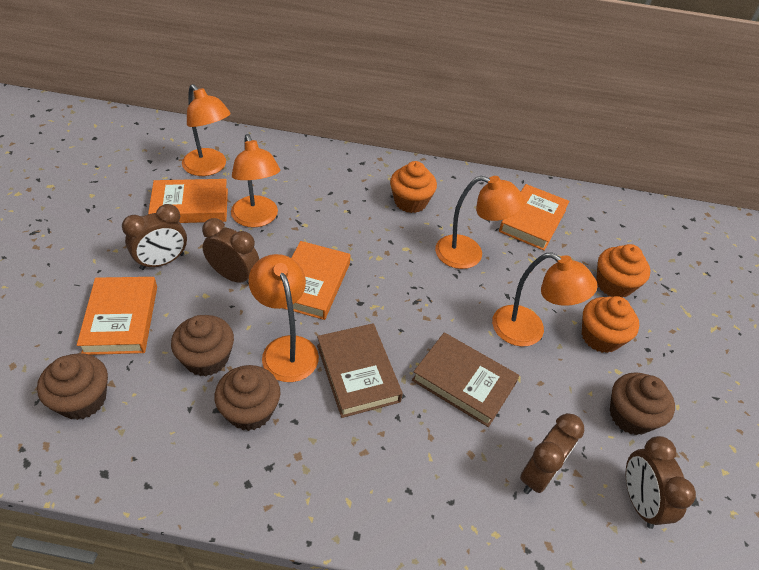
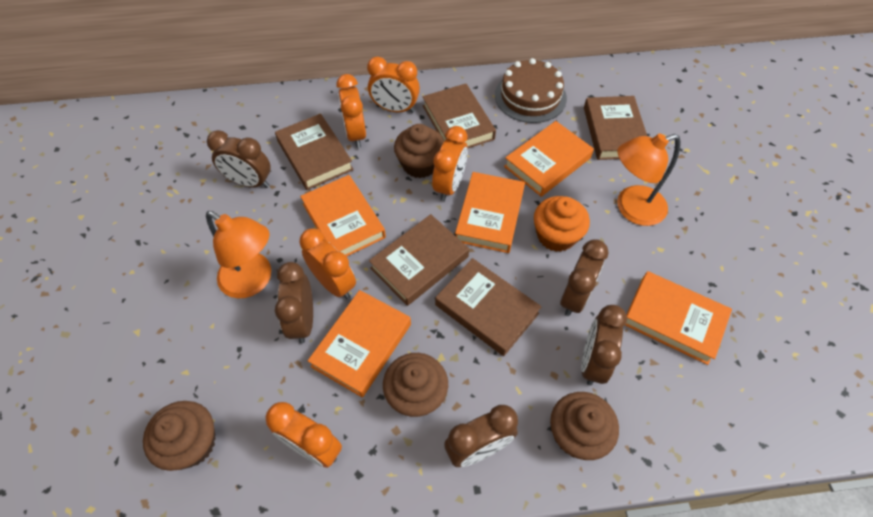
brown book: 2 -> 5
brown cake: 0 -> 1
brown clock: 4 -> 5
orange book: 4 -> 5
orange clock: 0 -> 5
orange cupcake: 3 -> 1
orange lamp: 5 -> 2

